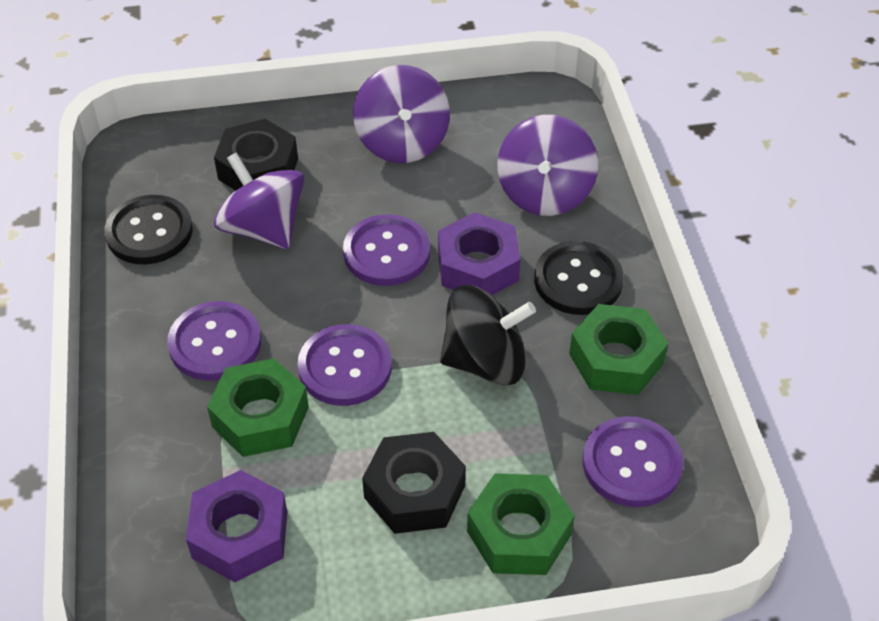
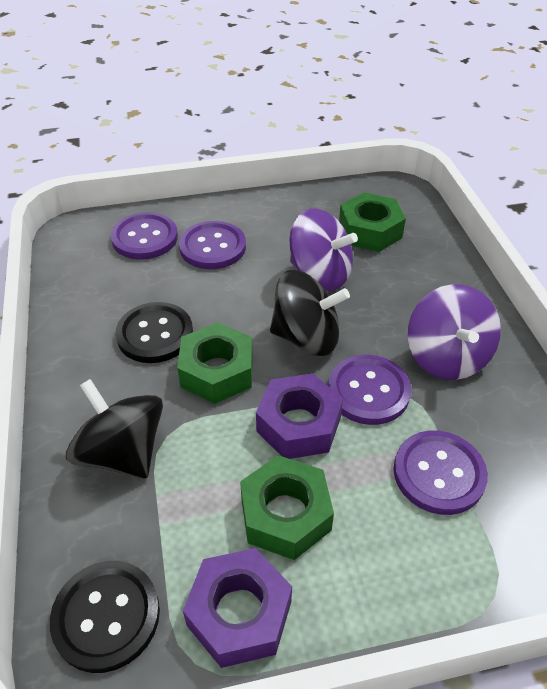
black nut: 2 -> 0
black spinning top: 1 -> 2
purple spinning top: 3 -> 2

